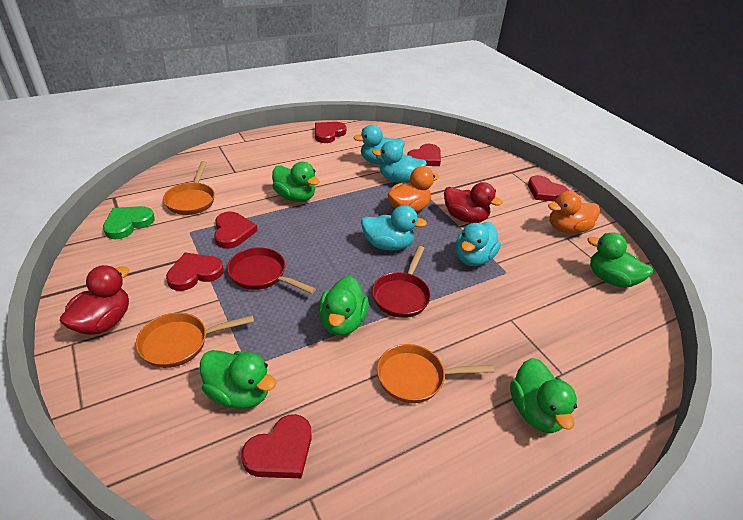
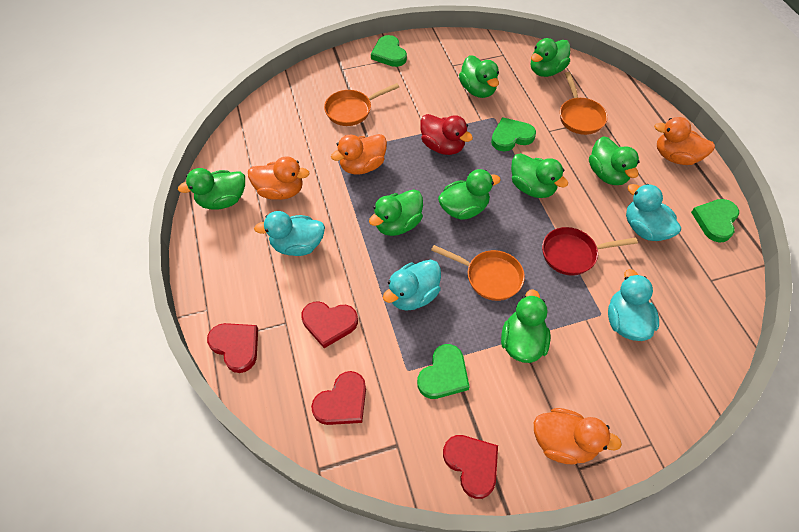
green duck: 5 -> 8
green heart: 1 -> 4
orange duck: 2 -> 4
red duck: 2 -> 1
red heart: 6 -> 4
red pan: 2 -> 1

